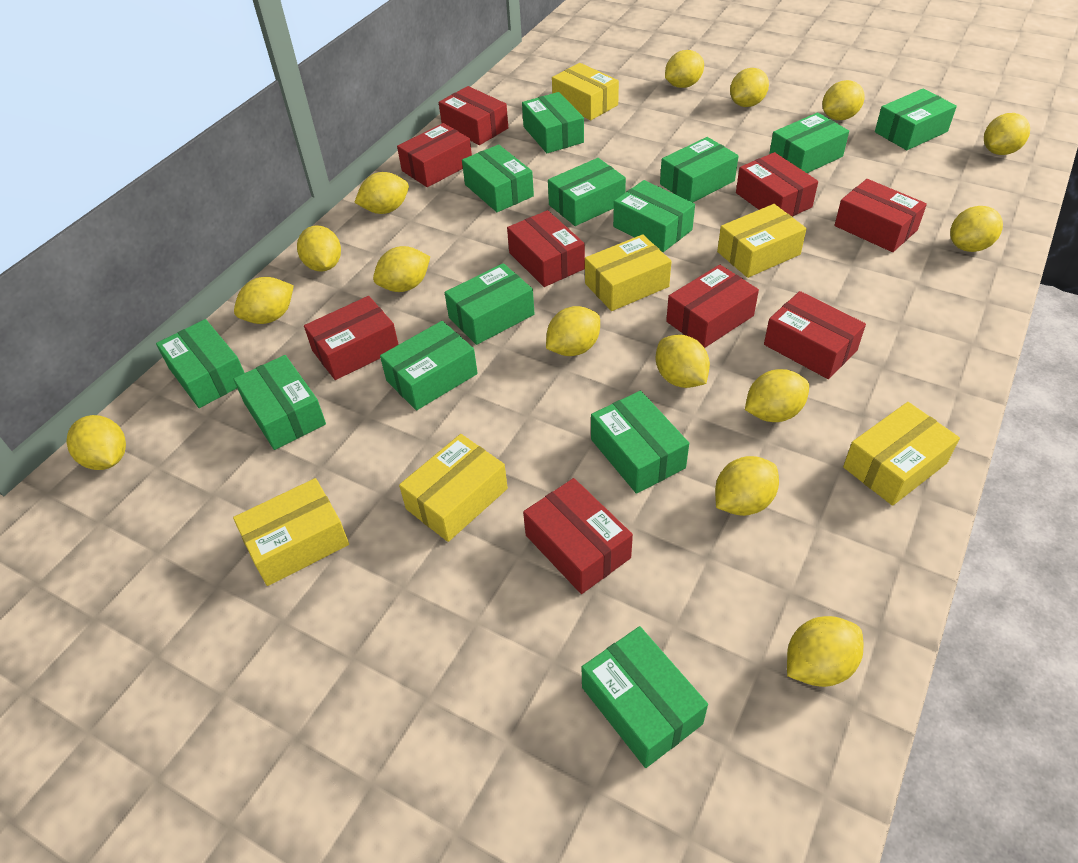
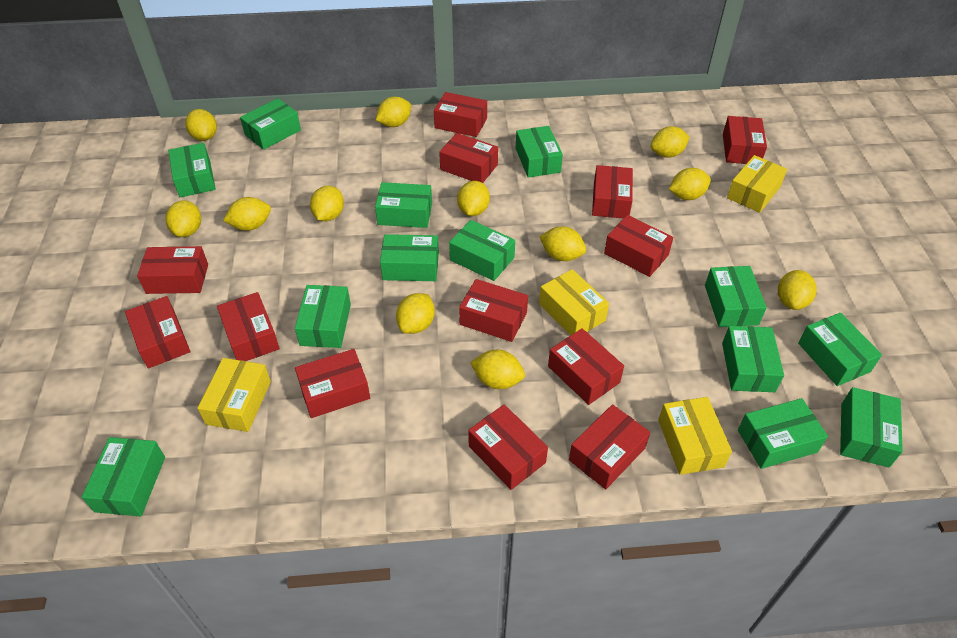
red box: 9 -> 13
yellow box: 6 -> 4
yellow lemon: 15 -> 12

